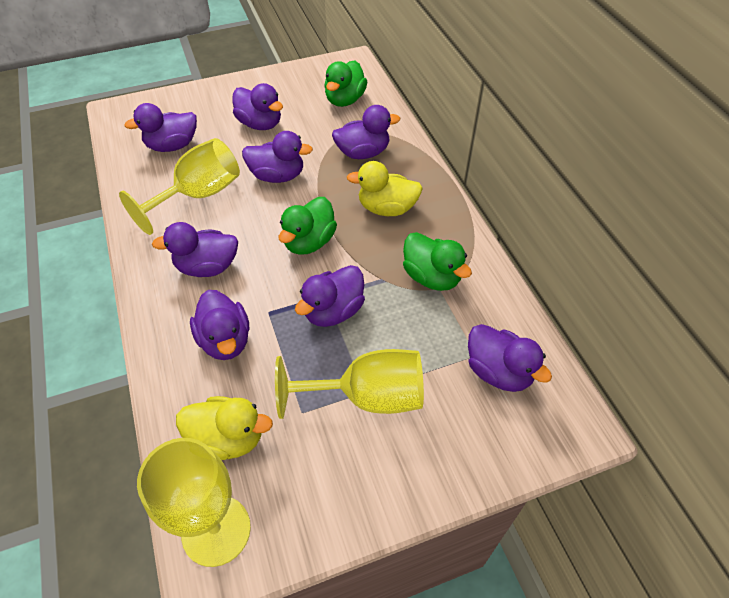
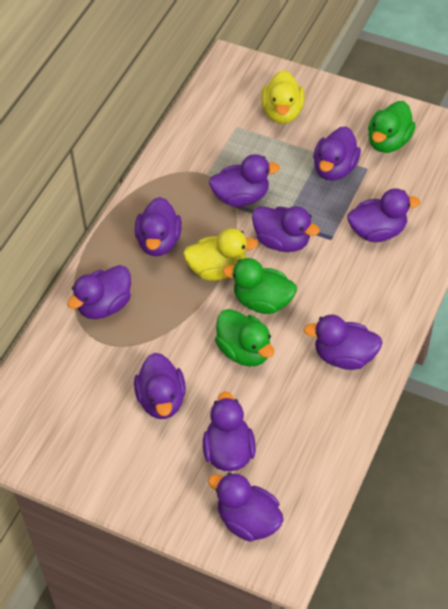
purple duck: 8 -> 10
yellow goblet: 3 -> 0

